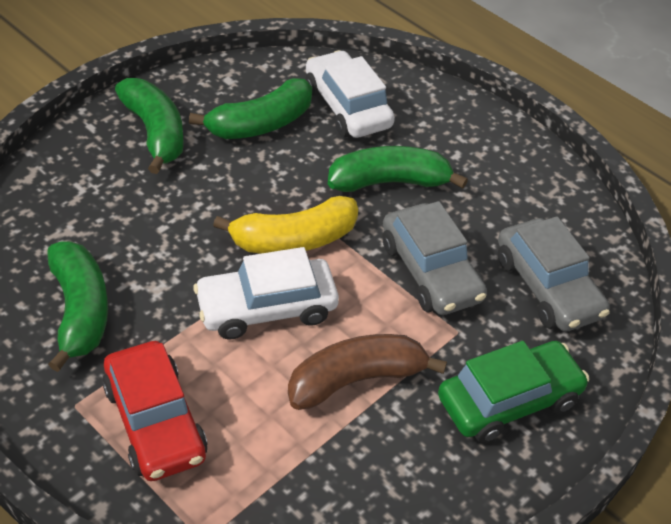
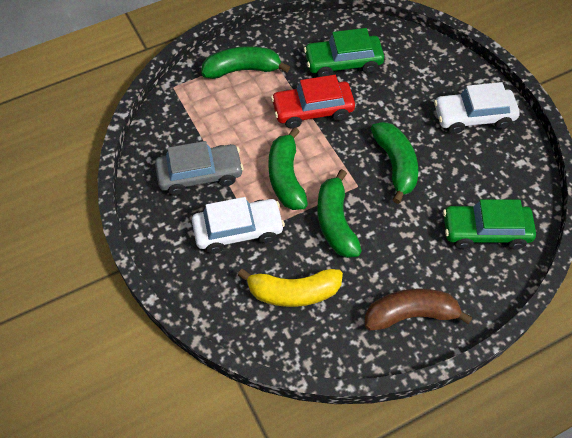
green car: 1 -> 2
grey car: 2 -> 1

